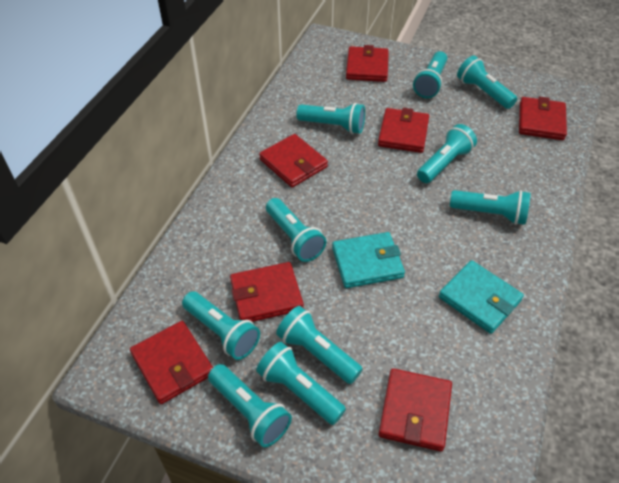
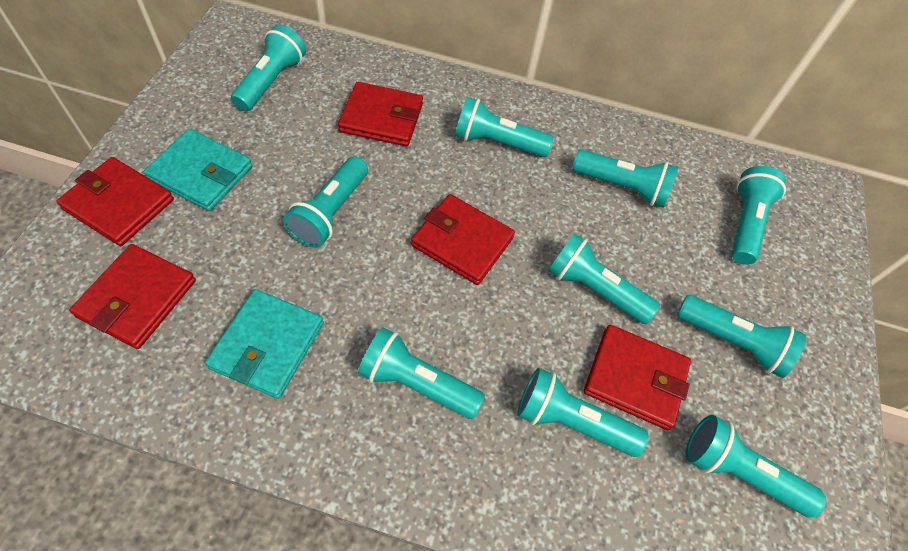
red wallet: 7 -> 5

